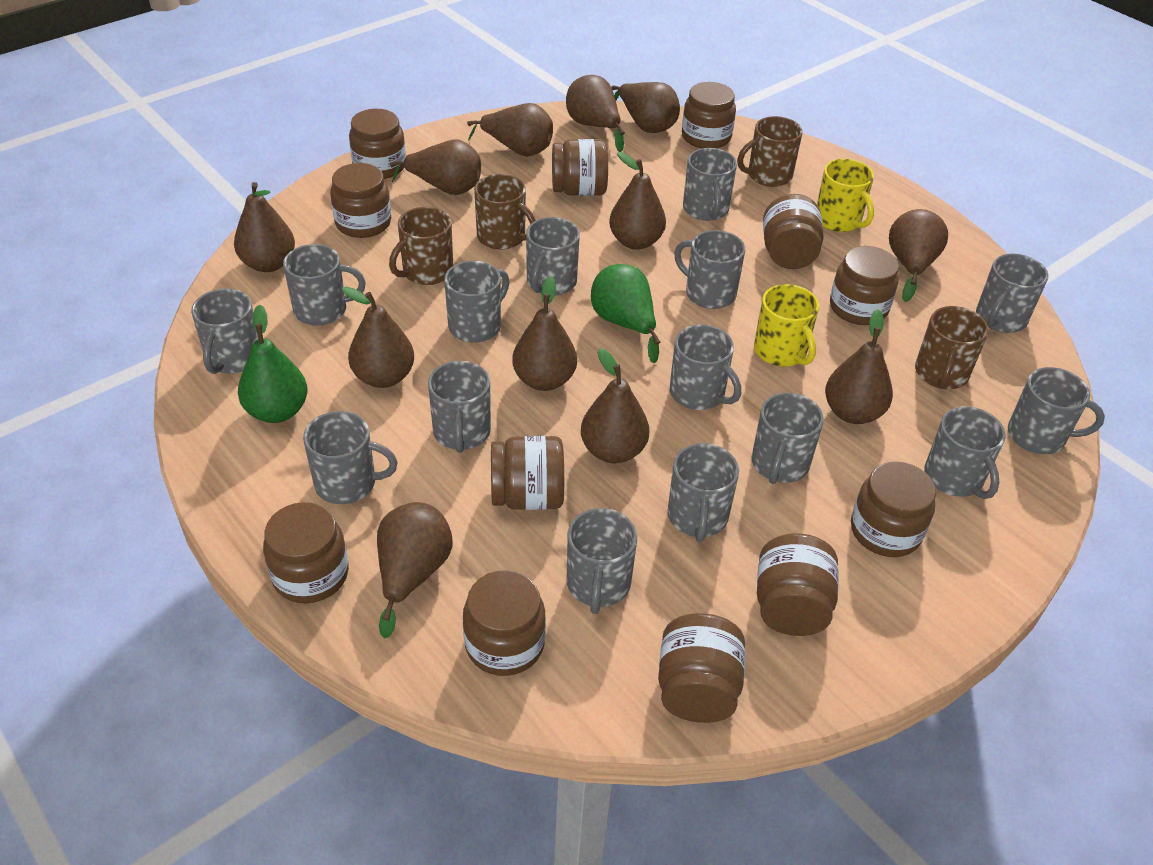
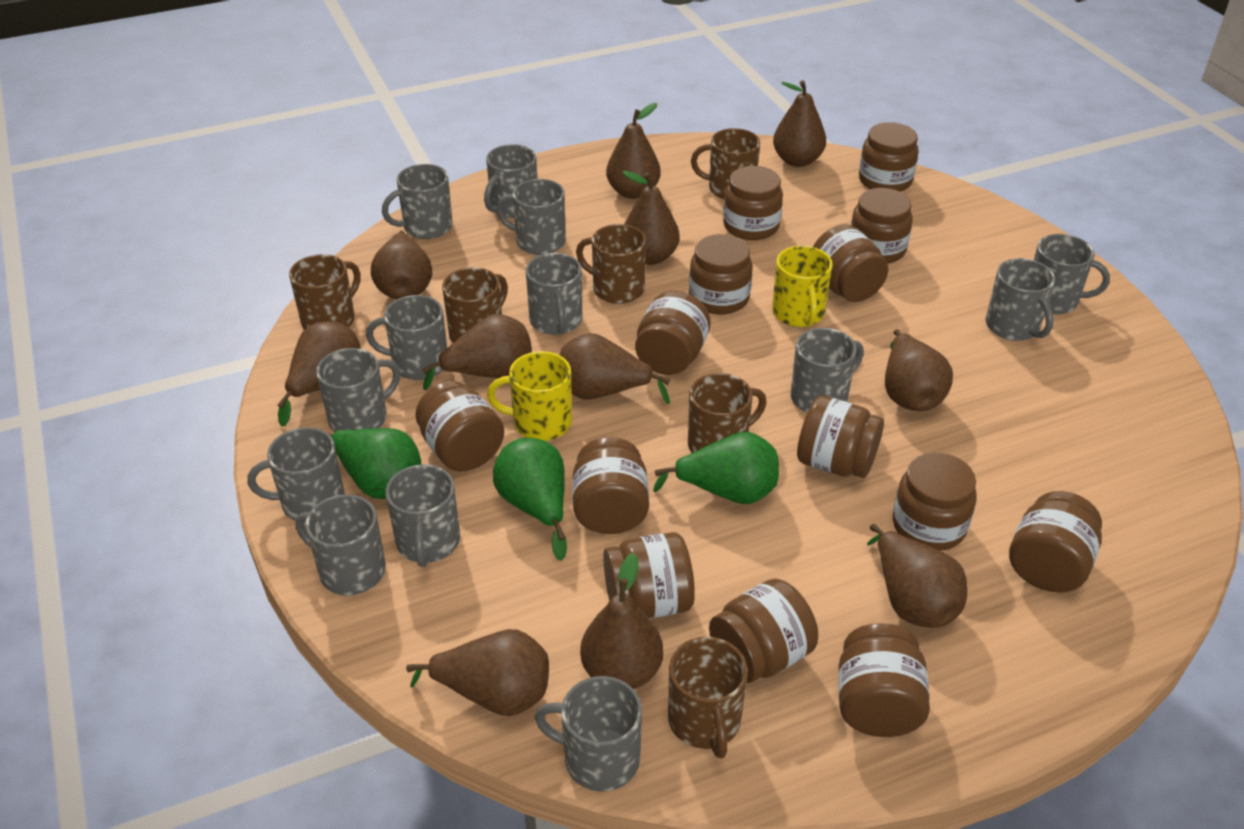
brown jar: 12 -> 14
brown mug: 4 -> 6
brown pear: 12 -> 11
green pear: 2 -> 3
grey mug: 15 -> 13

